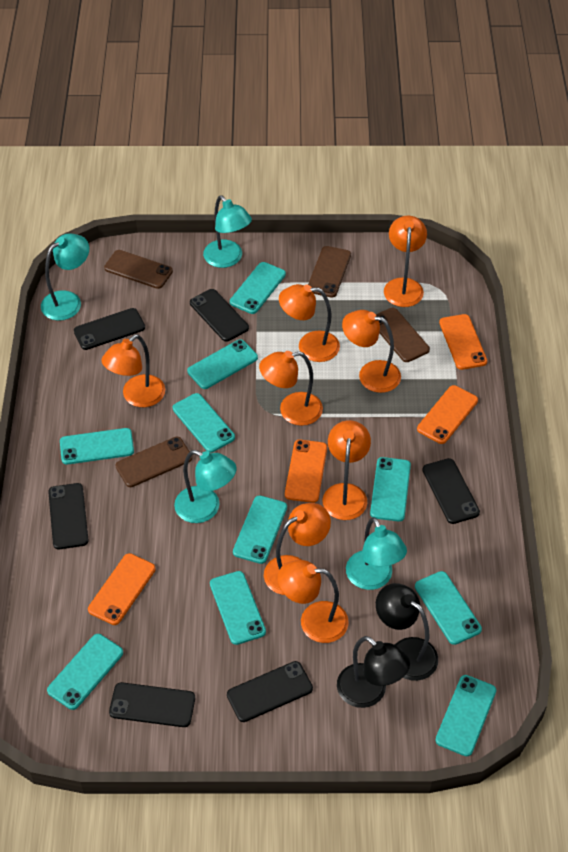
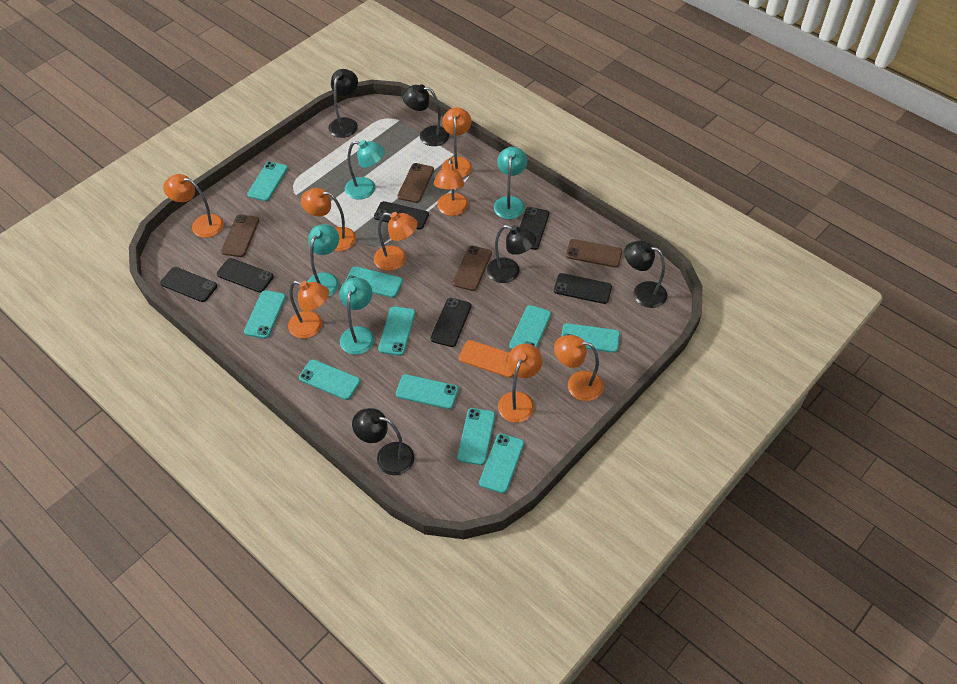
black lamp: 2 -> 5
orange phone: 4 -> 1

